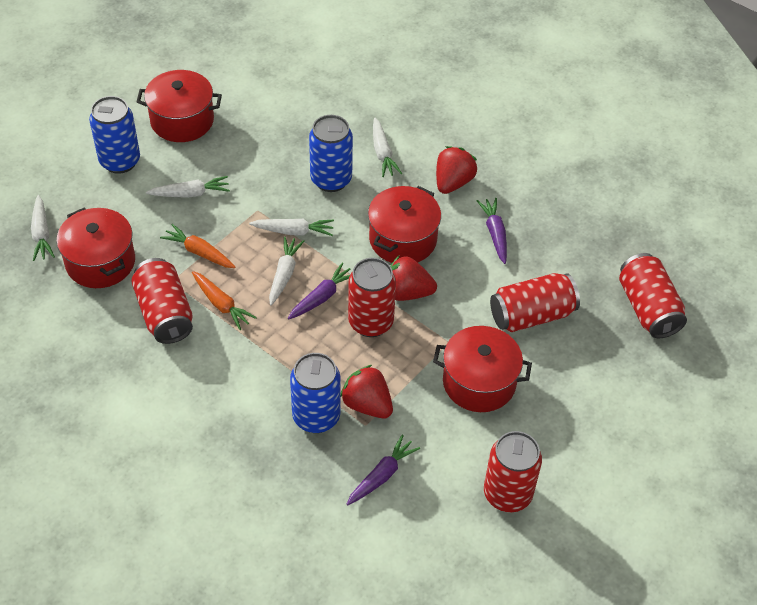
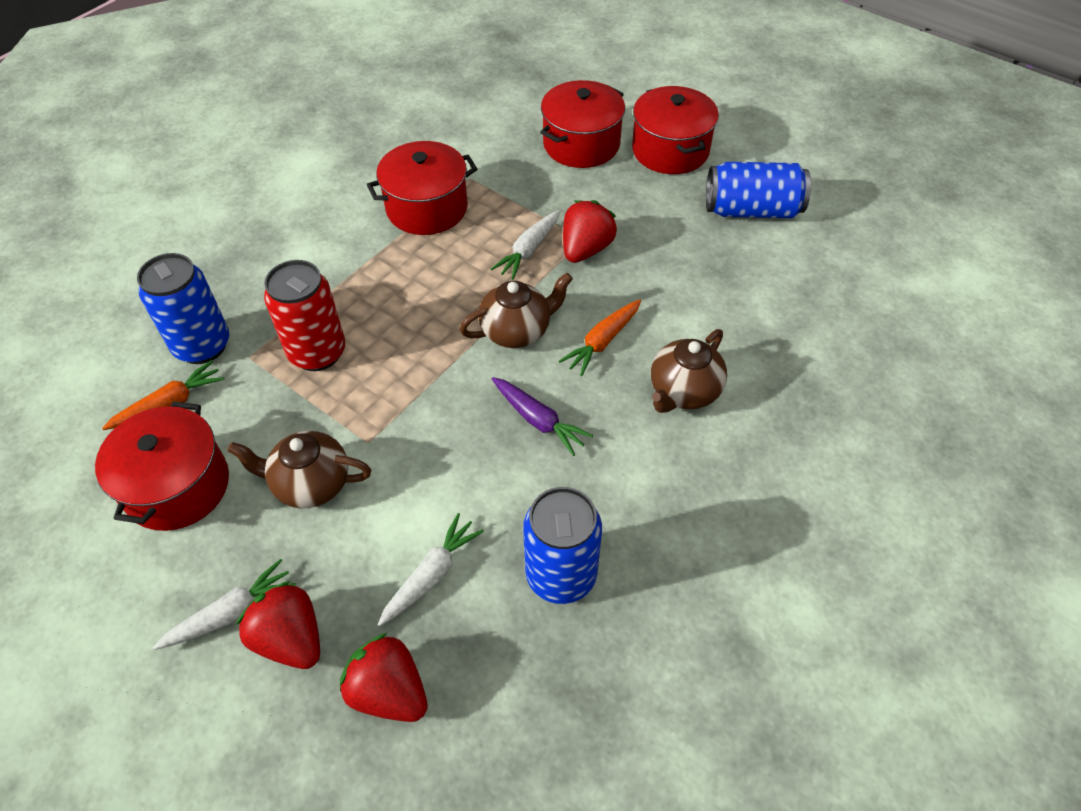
brown teapot: 0 -> 3
purple carrot: 3 -> 1
red can: 5 -> 1
white carrot: 5 -> 3

